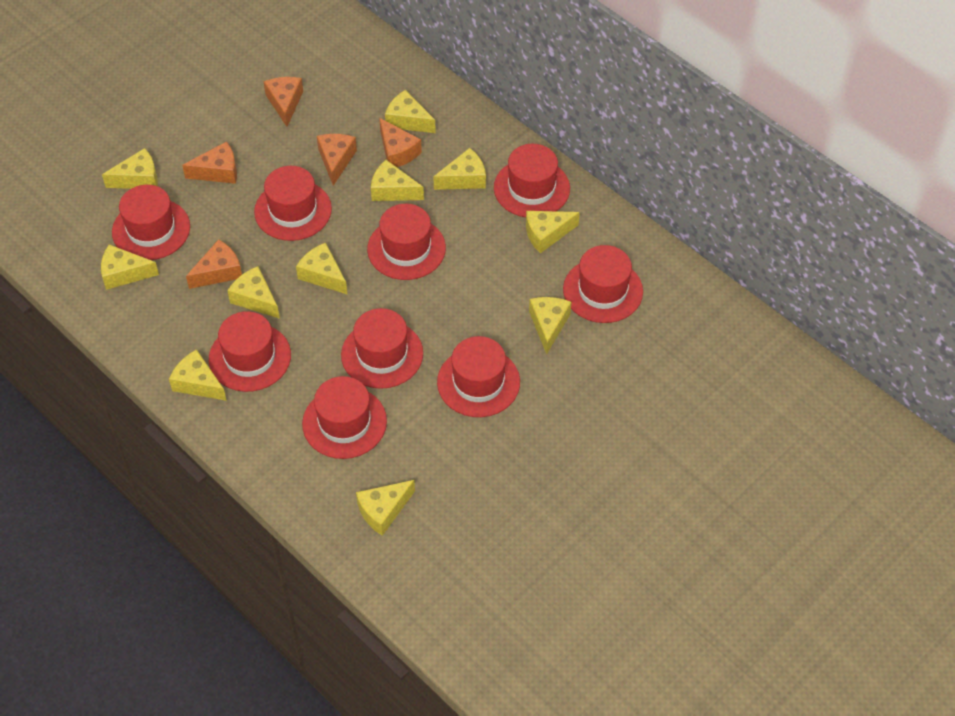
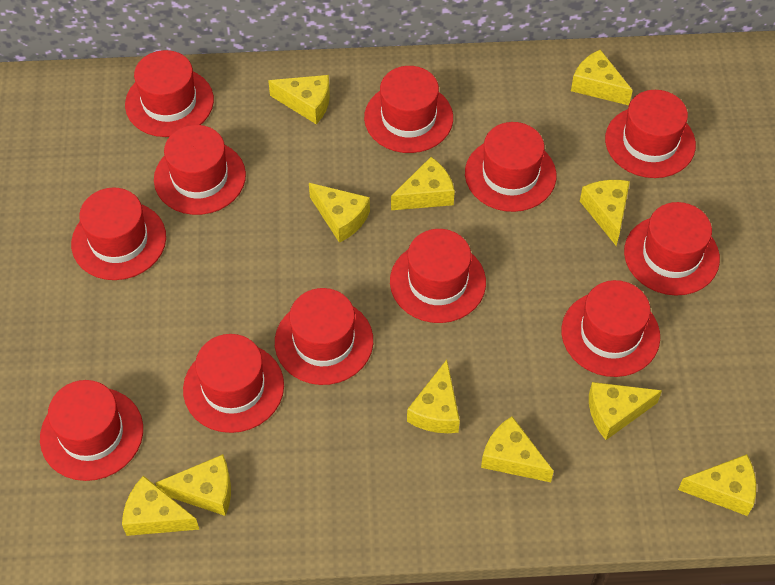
orange cheese: 5 -> 0
red hat: 9 -> 12

